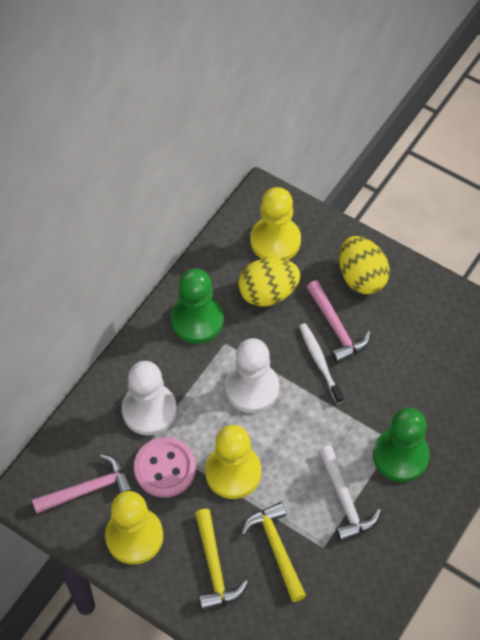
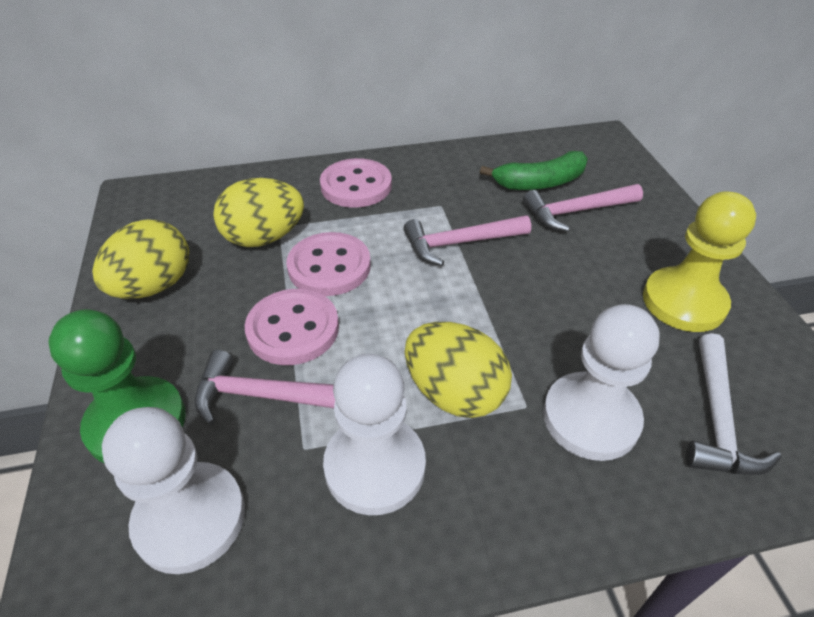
green banana: 0 -> 1
green pawn: 2 -> 1
pink button: 1 -> 3
pink hammer: 2 -> 3
white pawn: 2 -> 3
white toothbrush: 1 -> 0
yellow egg: 2 -> 3
yellow hammer: 2 -> 0
yellow pawn: 3 -> 1

